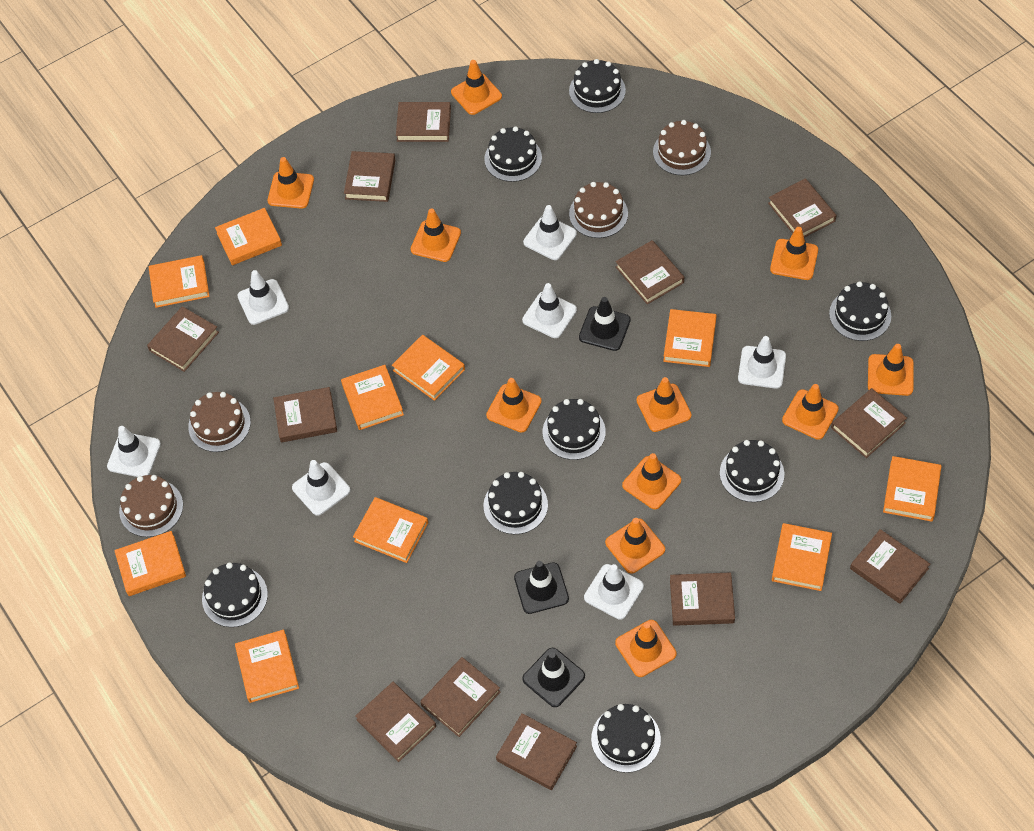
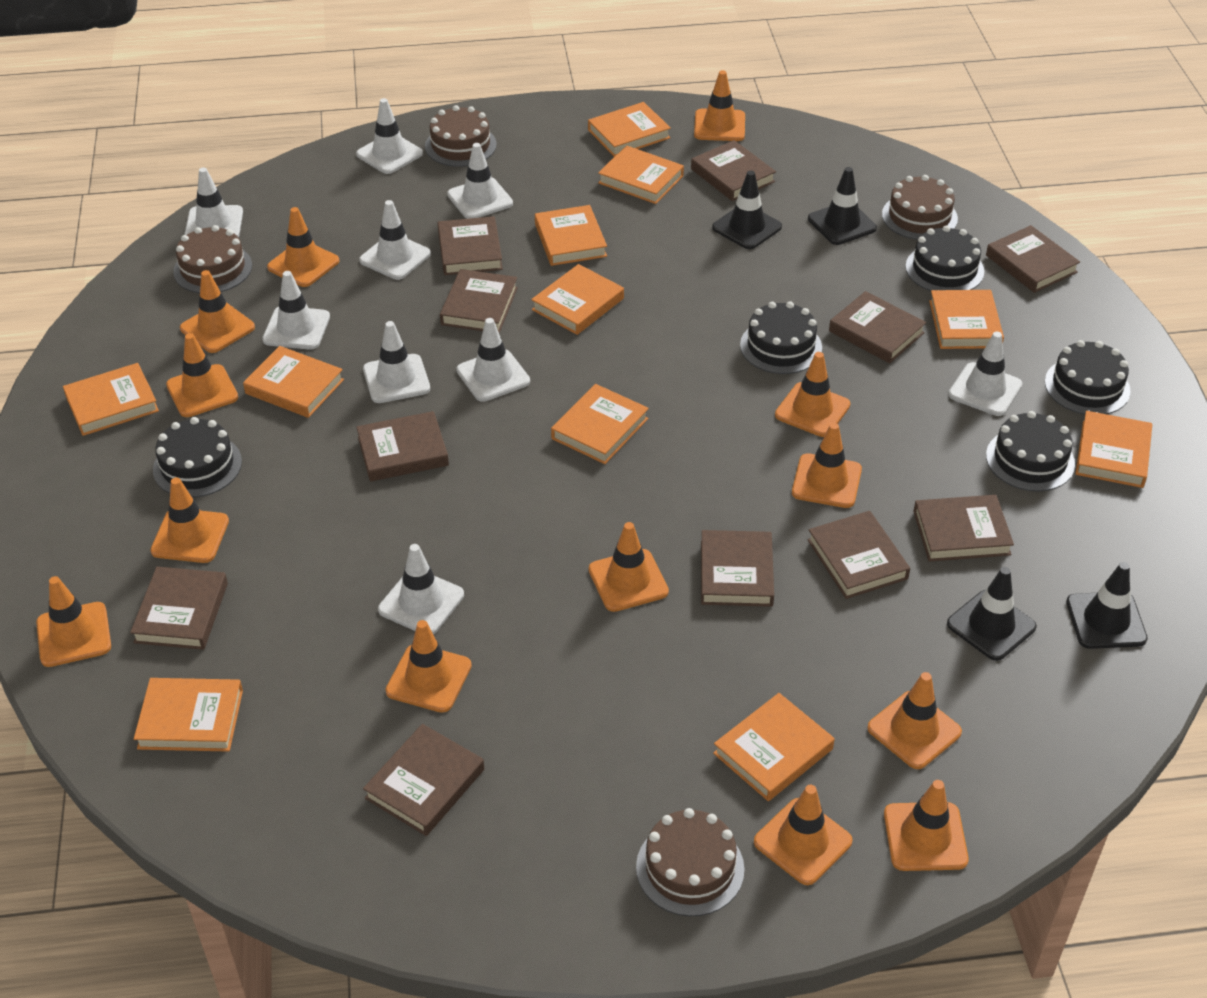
black cake: 8 -> 5
black traffic cone: 3 -> 4
brown book: 12 -> 11
orange book: 10 -> 11
orange traffic cone: 11 -> 13
white traffic cone: 7 -> 9

